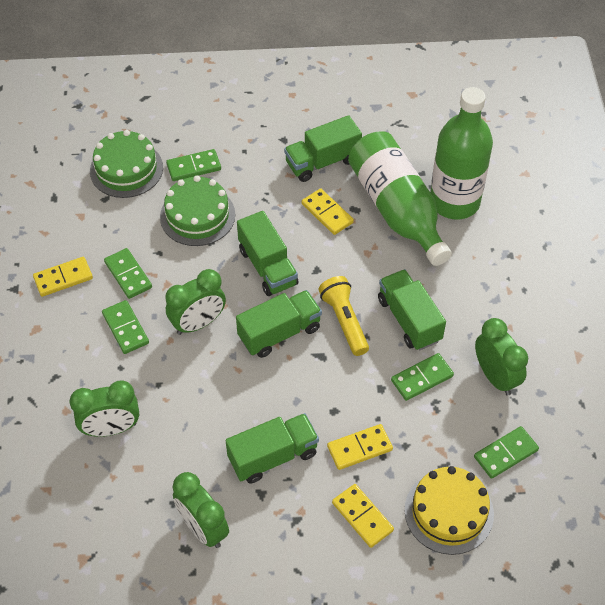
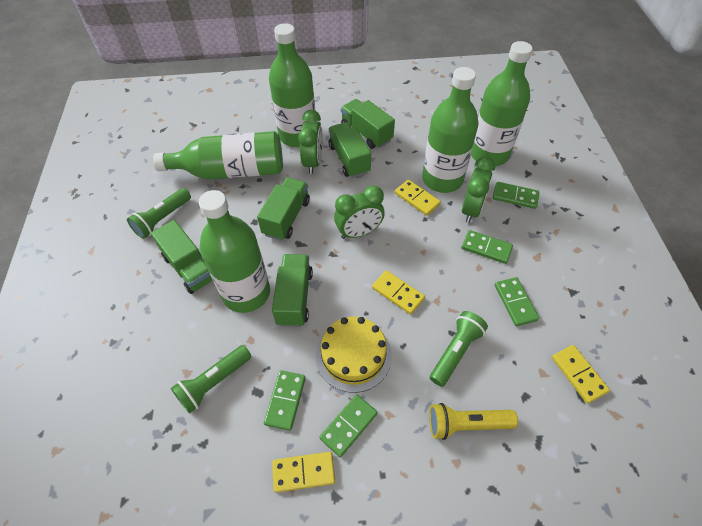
green bottle: 2 -> 5
green cake: 2 -> 0
green clock: 4 -> 3
green flashlight: 0 -> 3

